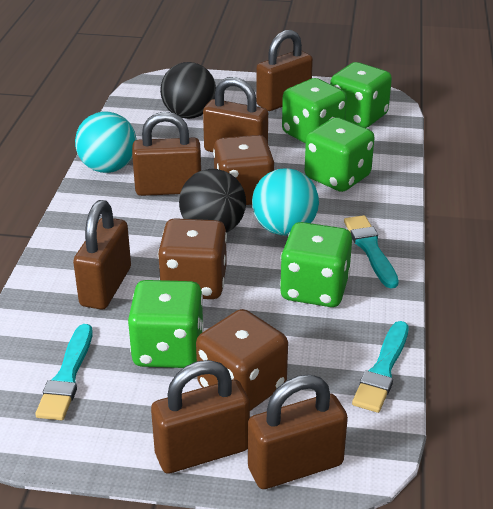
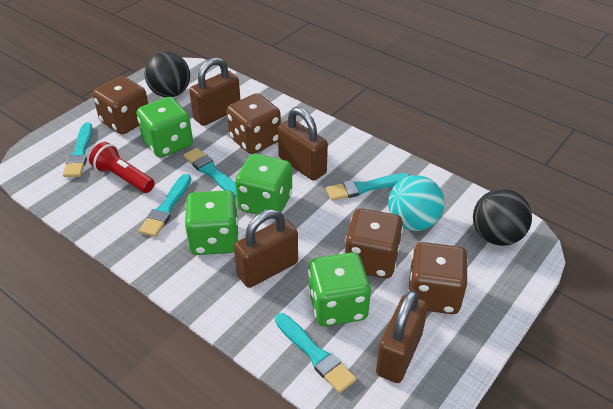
brown dice: 3 -> 4
brown padlock: 6 -> 4
green dice: 5 -> 4
red flashlight: 0 -> 1
turquoise ball: 2 -> 1
turquoise brush: 3 -> 5

